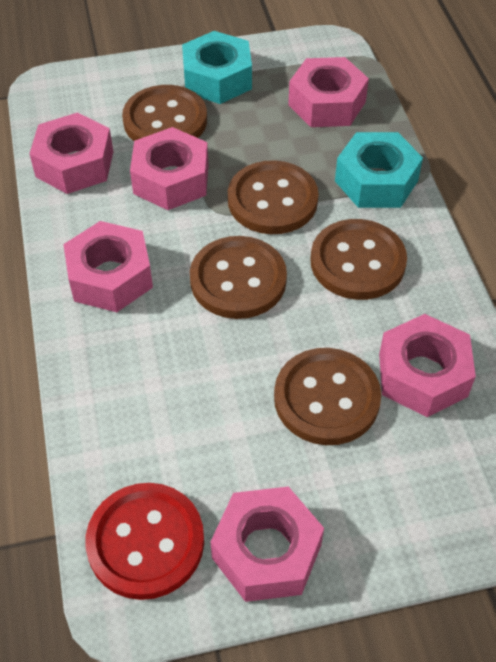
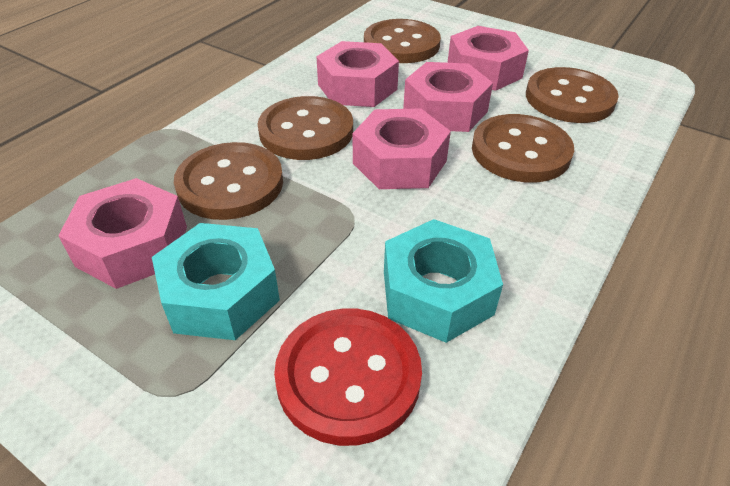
pink nut: 6 -> 5

